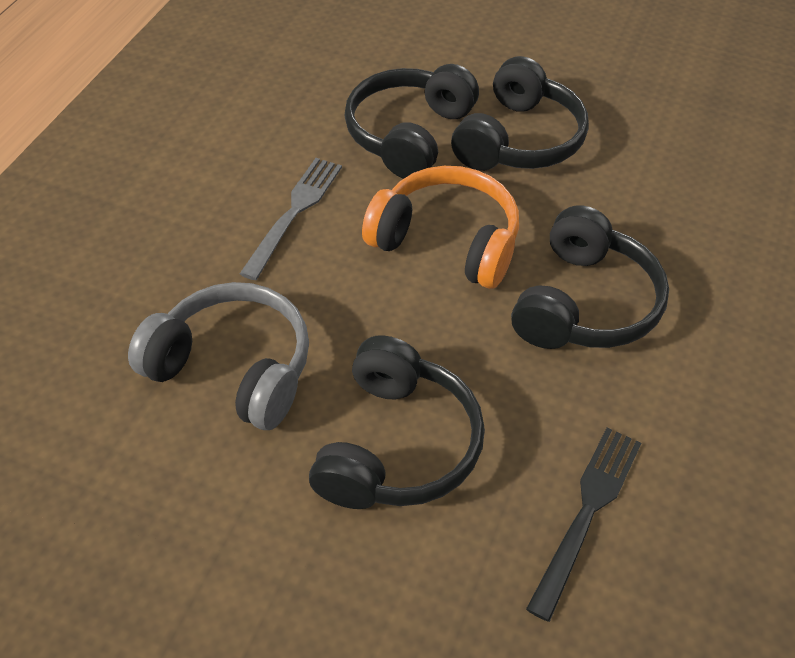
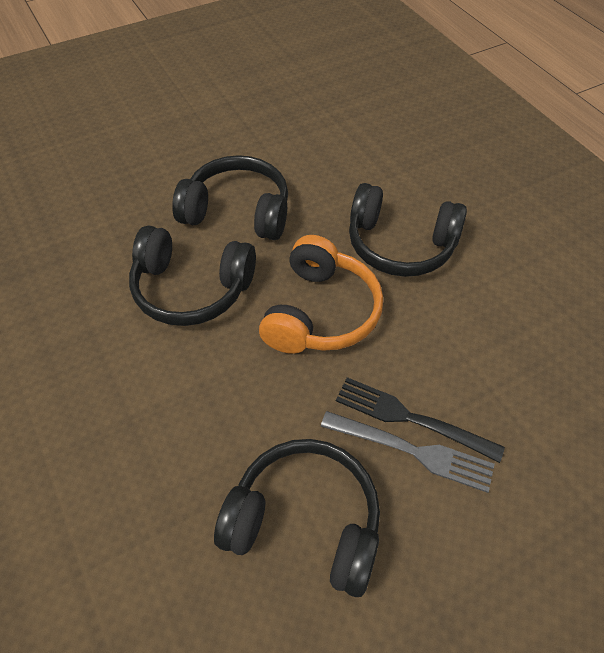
grey headphones: 1 -> 0

